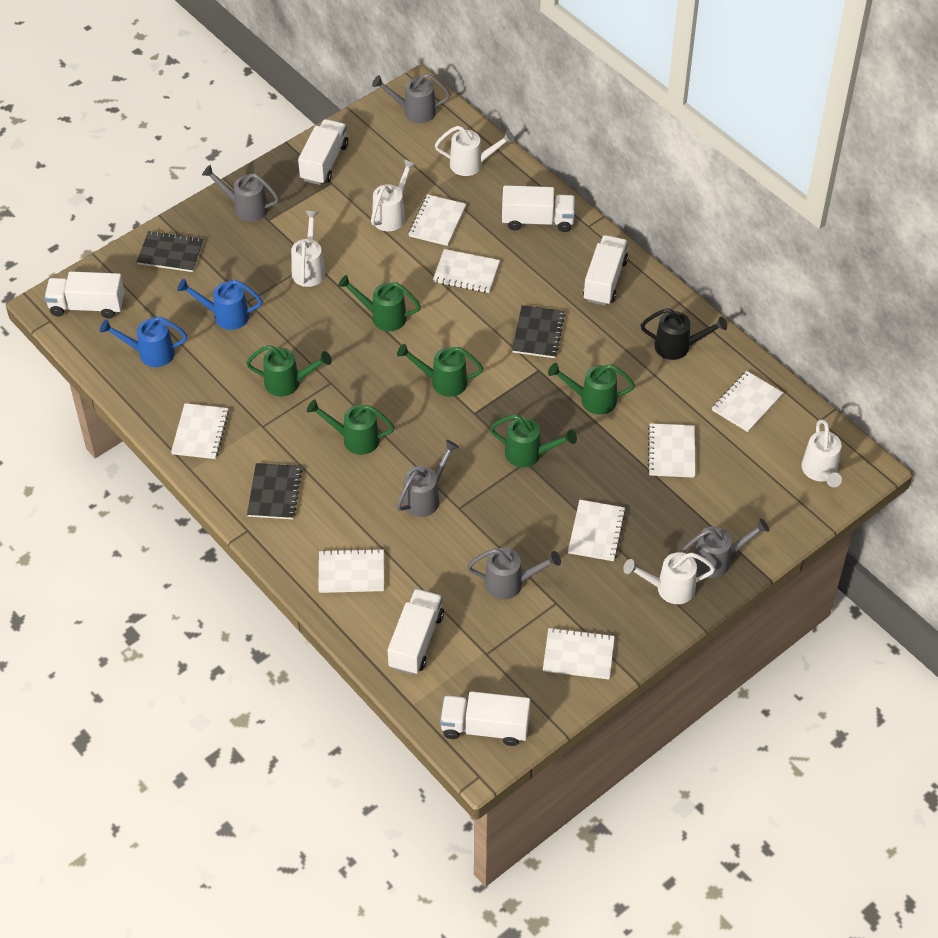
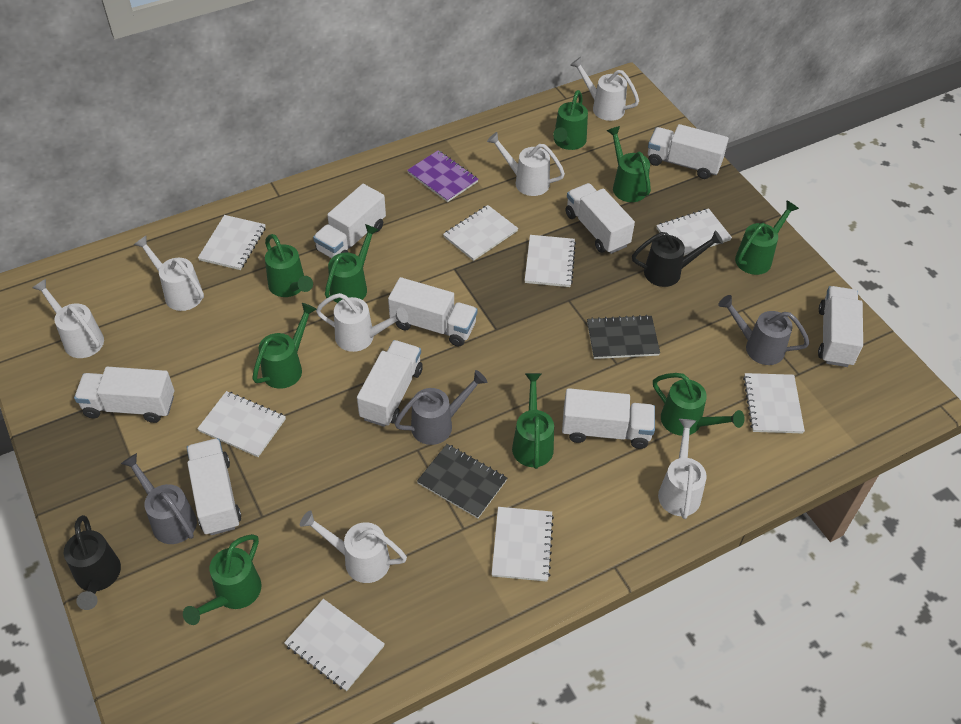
black notebook: 3 -> 2
black watering can: 1 -> 2
blue watering can: 2 -> 0
green watering can: 6 -> 9
grey watering can: 5 -> 3
purple notebook: 0 -> 1
white truck: 6 -> 9
white watering can: 5 -> 7

